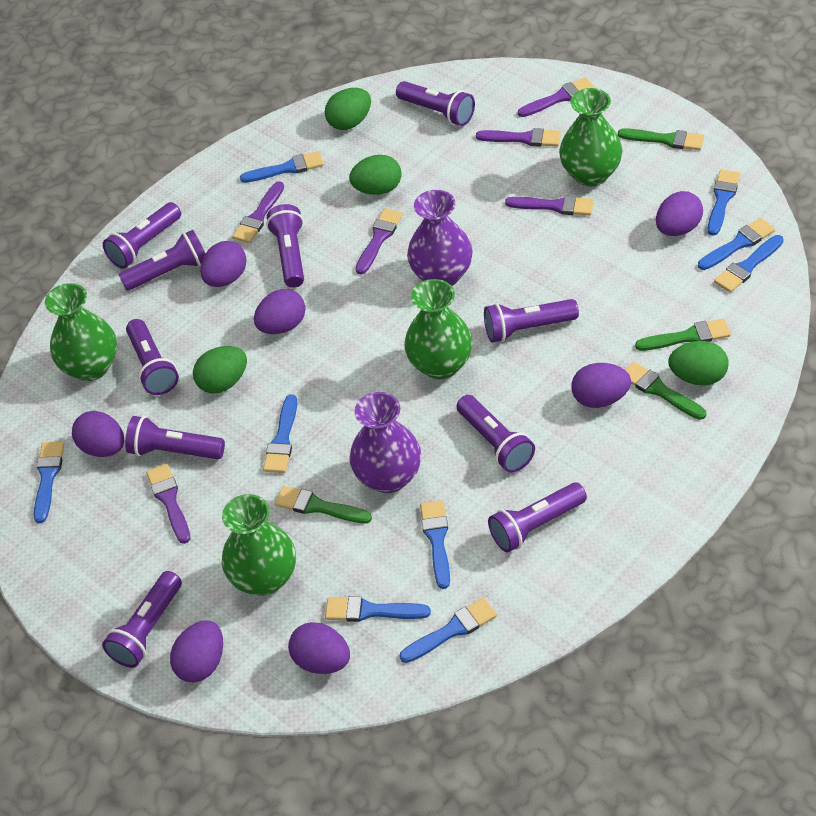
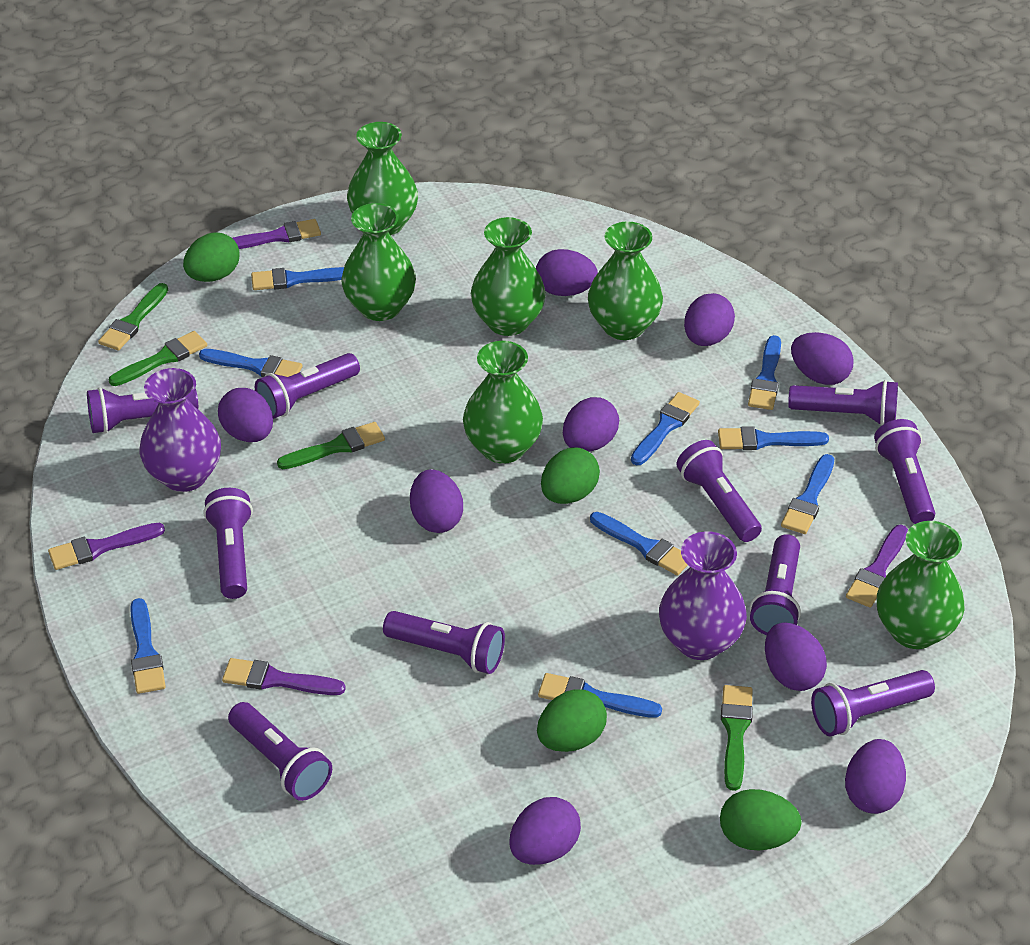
green vase: 4 -> 6
purple brush: 6 -> 4
purple egg: 7 -> 9

